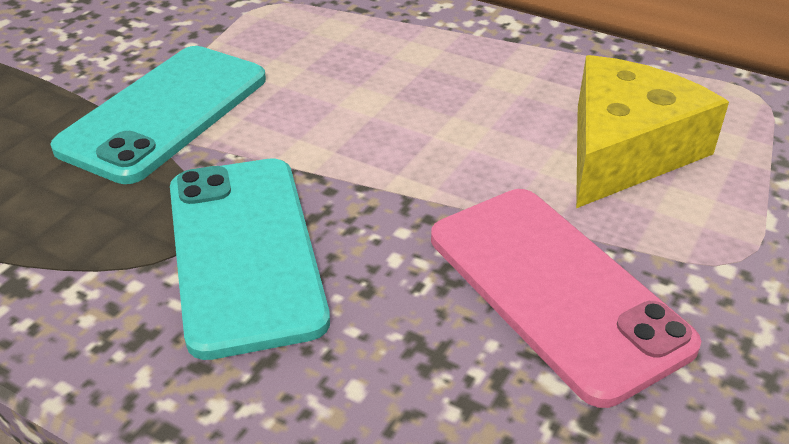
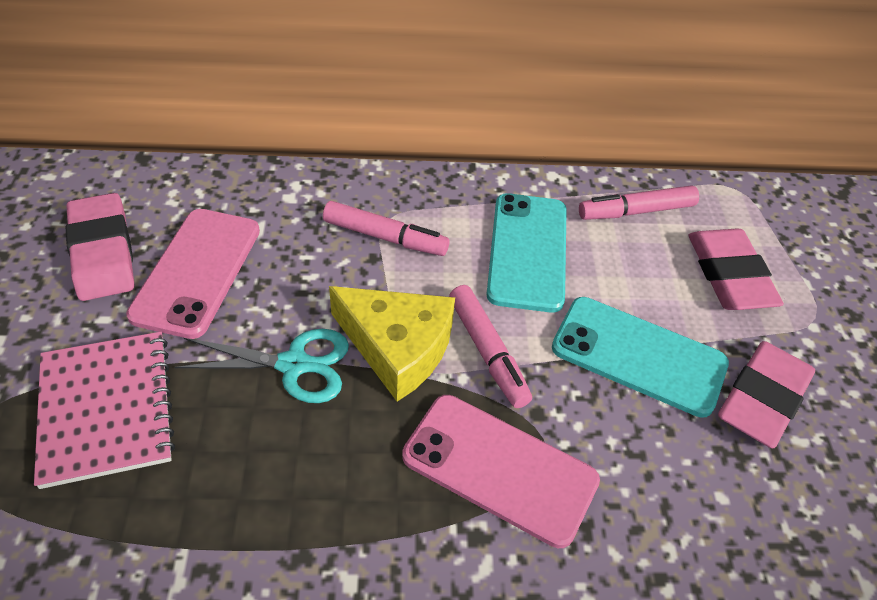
pink eraser: 0 -> 3
pink marker: 0 -> 3
pink notebook: 0 -> 1
pink phone: 1 -> 2
turquoise scissors: 0 -> 1

